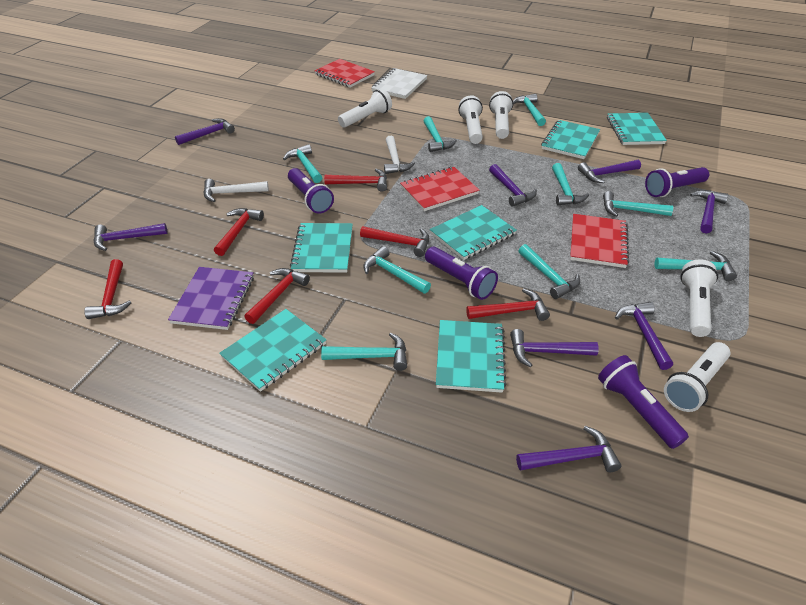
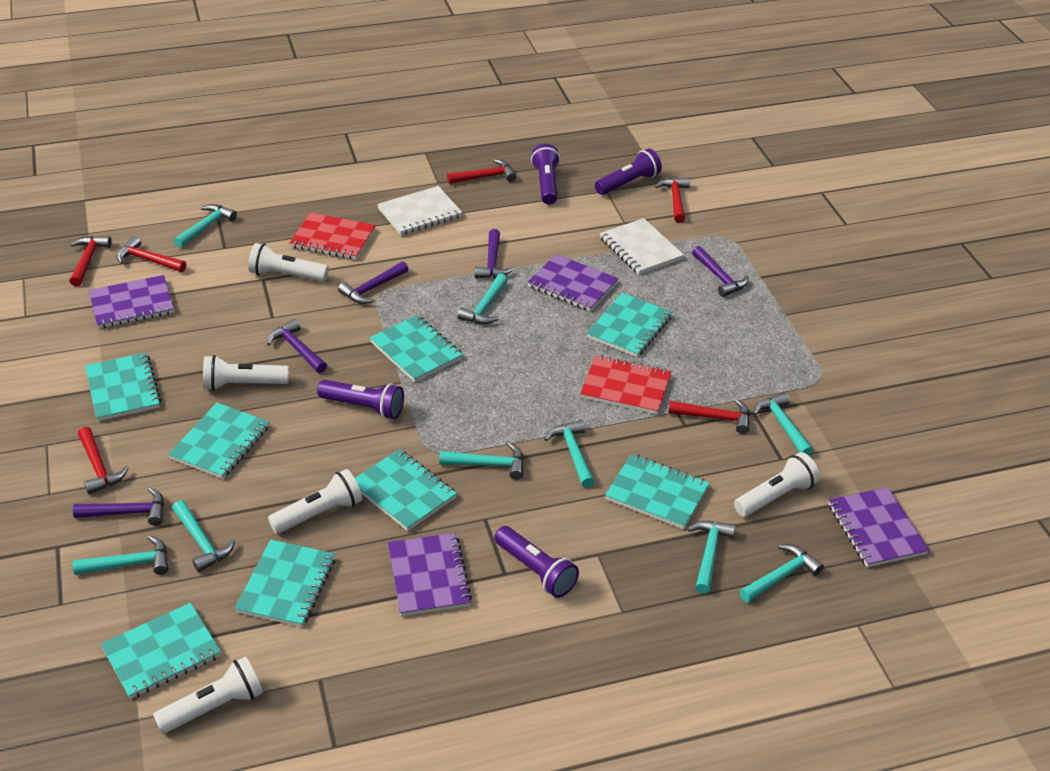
purple hammer: 8 -> 5
purple notebook: 1 -> 4
red notebook: 3 -> 2
turquoise notebook: 6 -> 8
white hammer: 2 -> 0
white notebook: 1 -> 2

